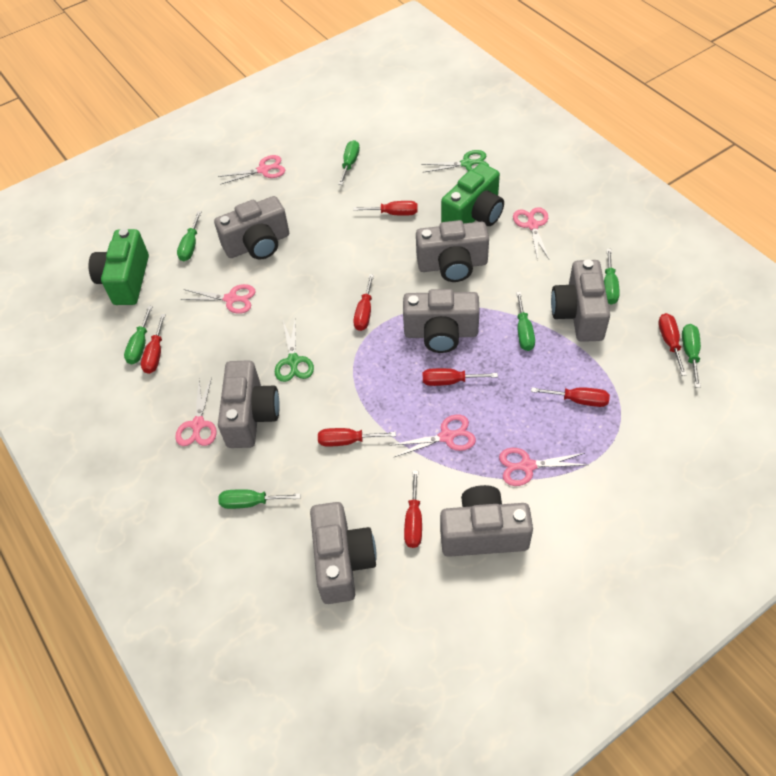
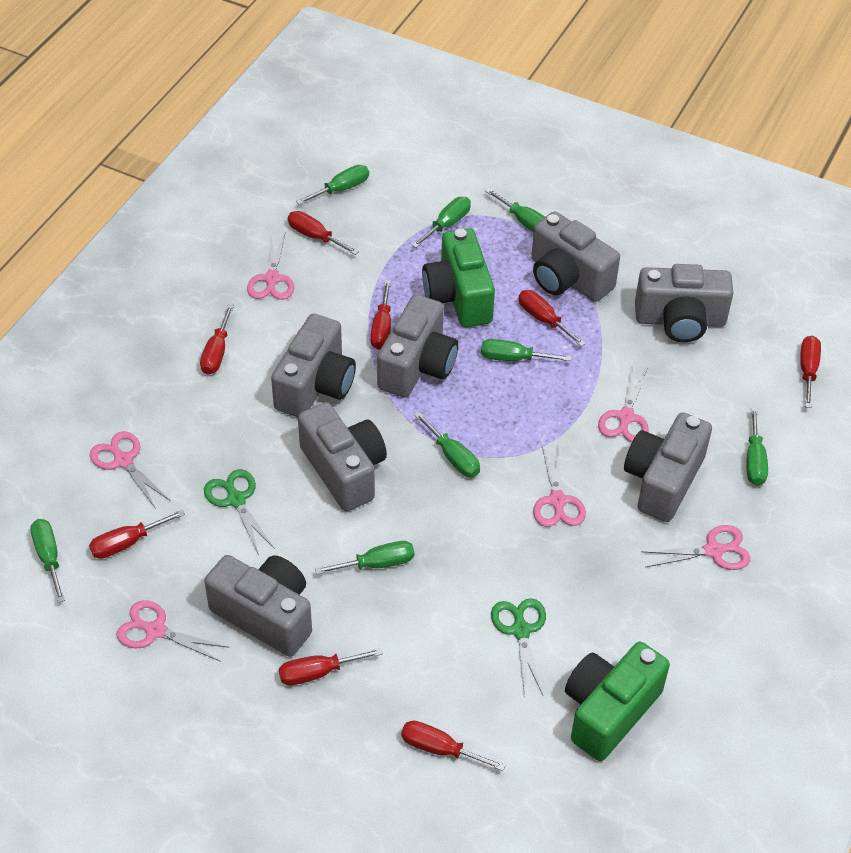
green screwdriver: 7 -> 8

